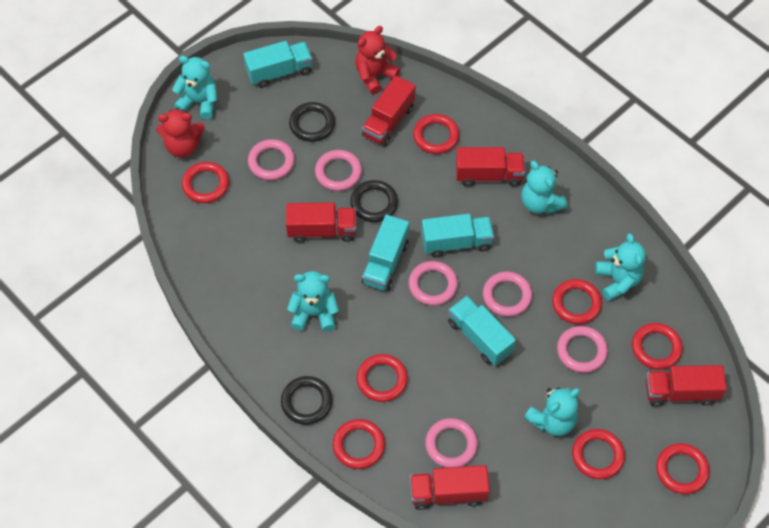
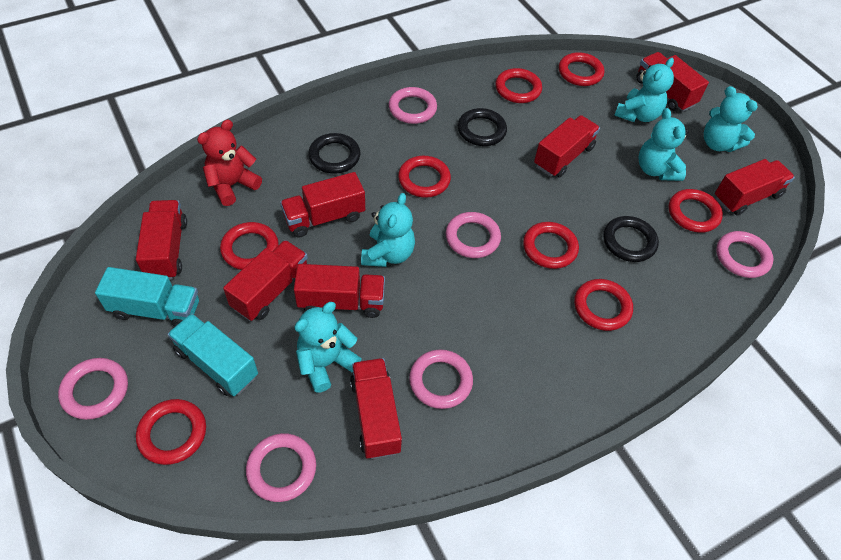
red teddy bear: 2 -> 1
red truck: 5 -> 8
turquoise truck: 4 -> 2

